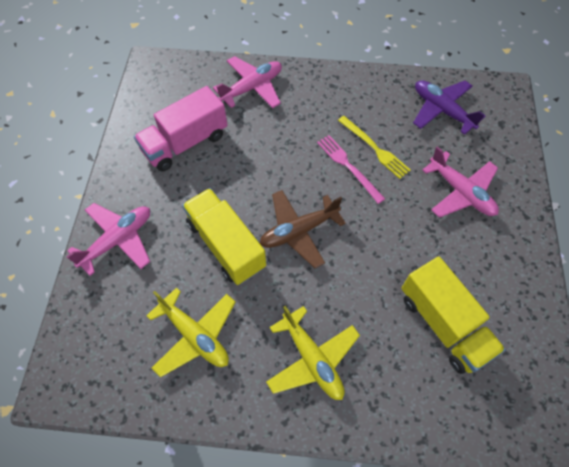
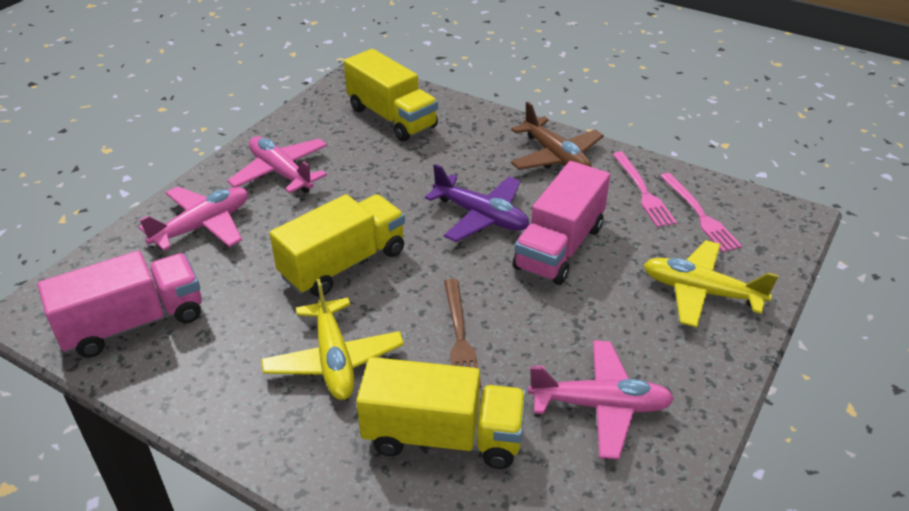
brown fork: 0 -> 1
pink fork: 1 -> 2
pink truck: 1 -> 2
yellow fork: 1 -> 0
yellow truck: 2 -> 3

